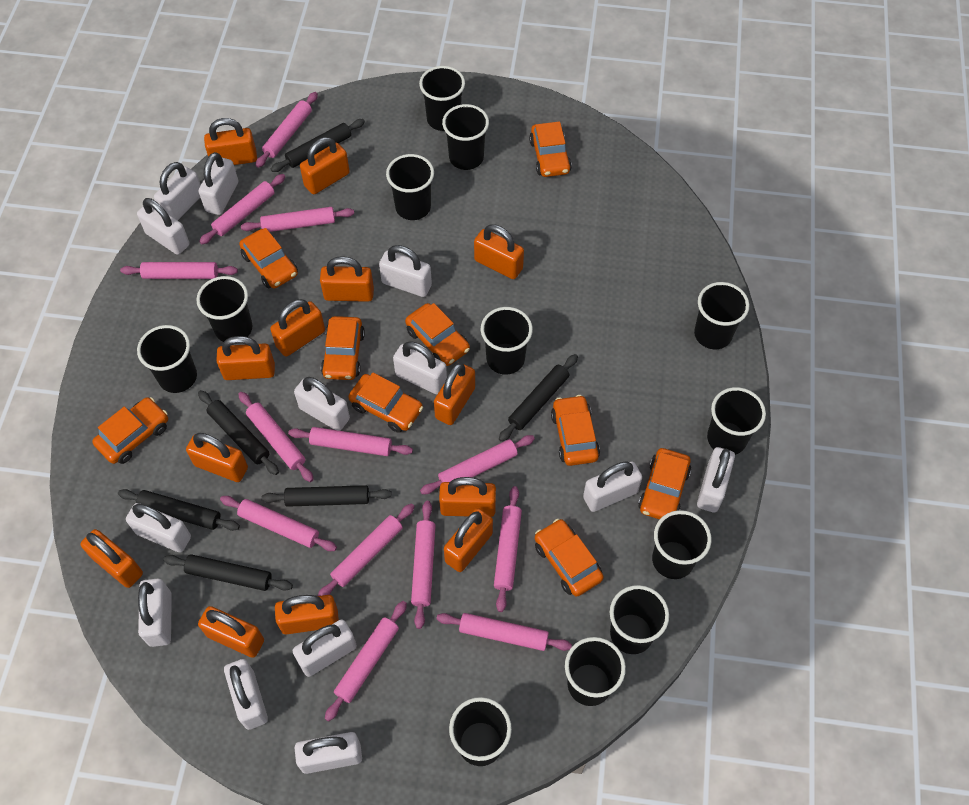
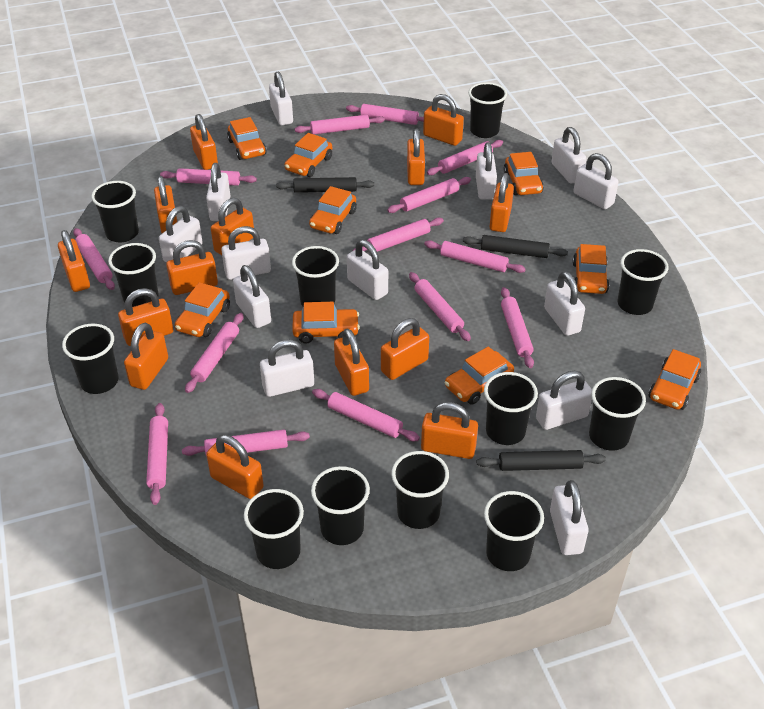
black rolling pin: 6 -> 3
orange padlock: 13 -> 14
pink rolling pin: 13 -> 14

